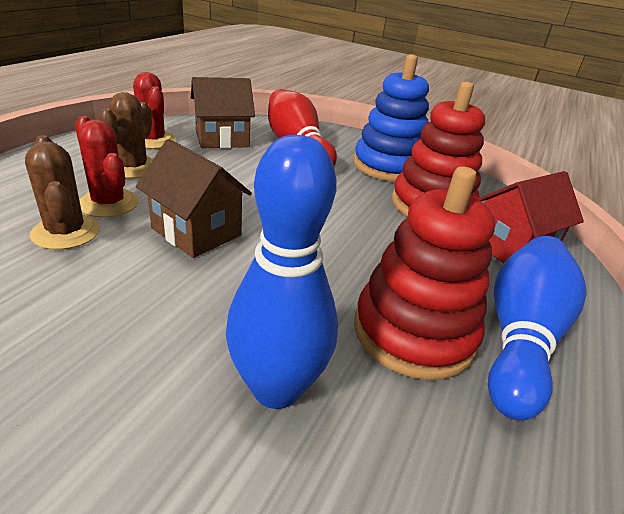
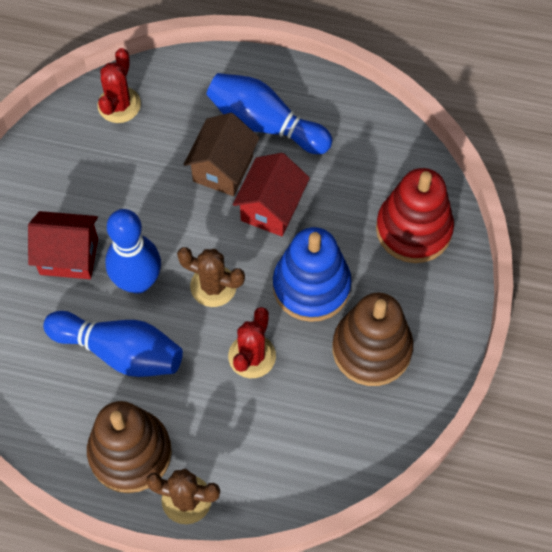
blue bowling pin: 2 -> 3
brown house: 2 -> 1
brown stacking toy: 0 -> 2
red bowling pin: 1 -> 0
red house: 1 -> 2
red stacking toy: 2 -> 1

